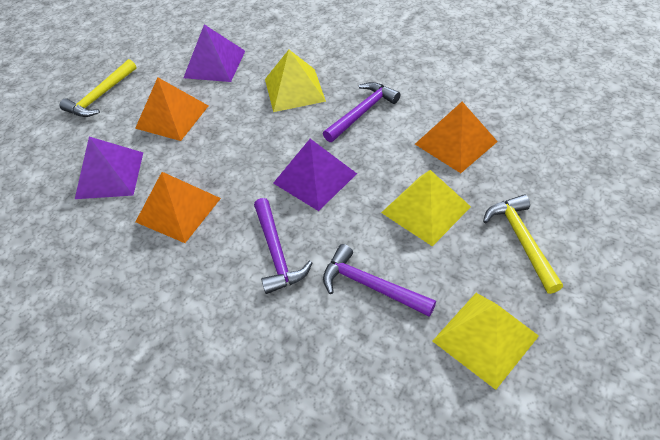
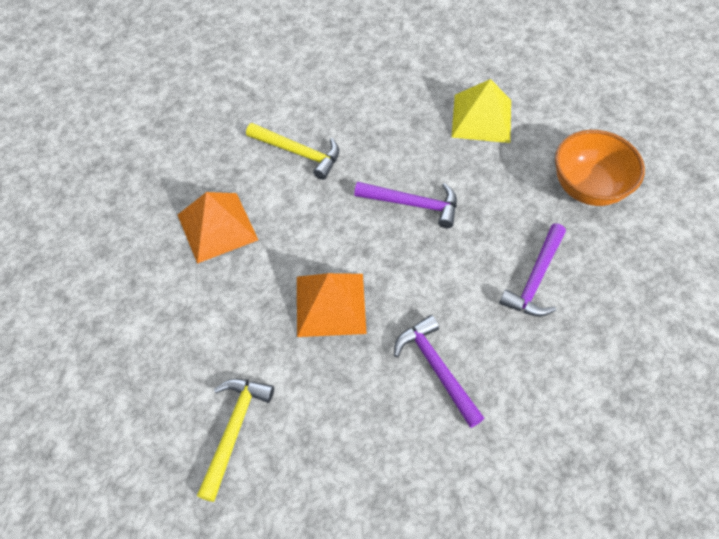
orange bowl: 0 -> 1
orange pyramid: 3 -> 2
purple pyramid: 3 -> 0
yellow pyramid: 3 -> 1

